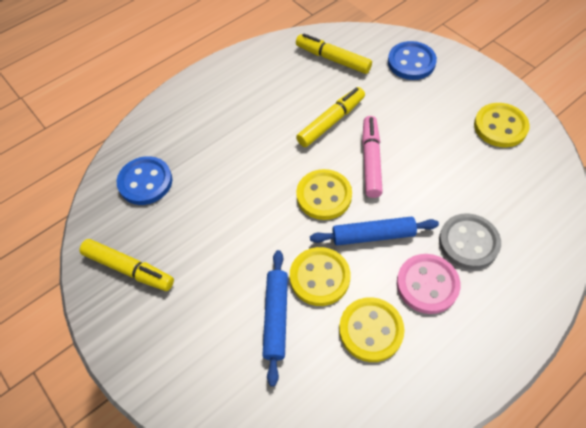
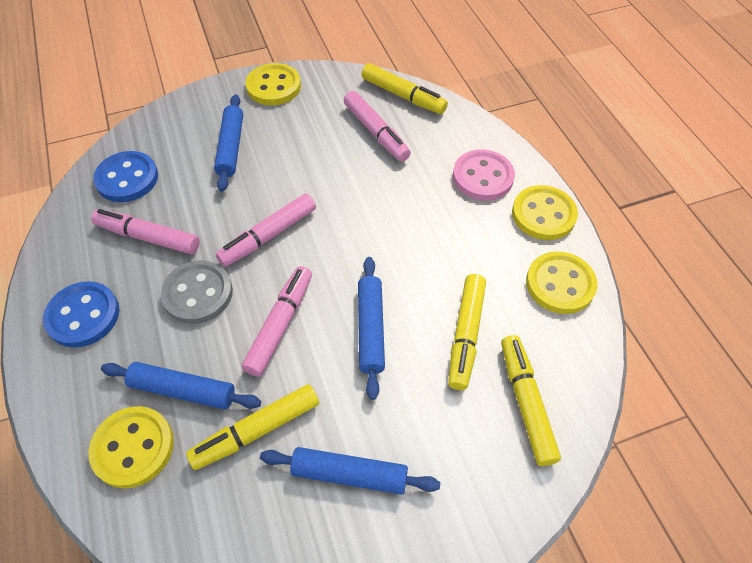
blue rolling pin: 2 -> 4
pink marker: 1 -> 4
yellow marker: 3 -> 4

